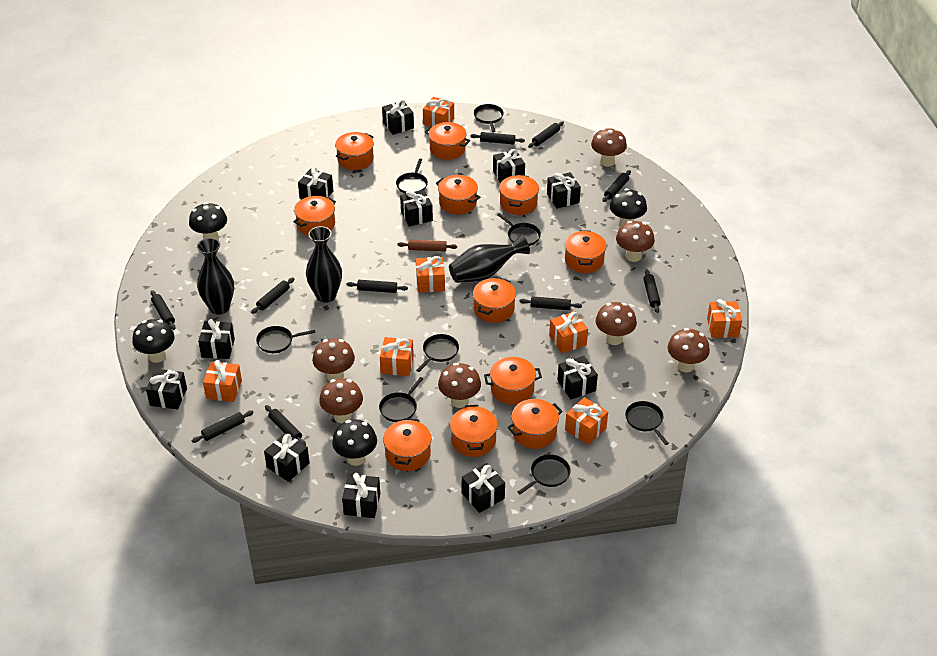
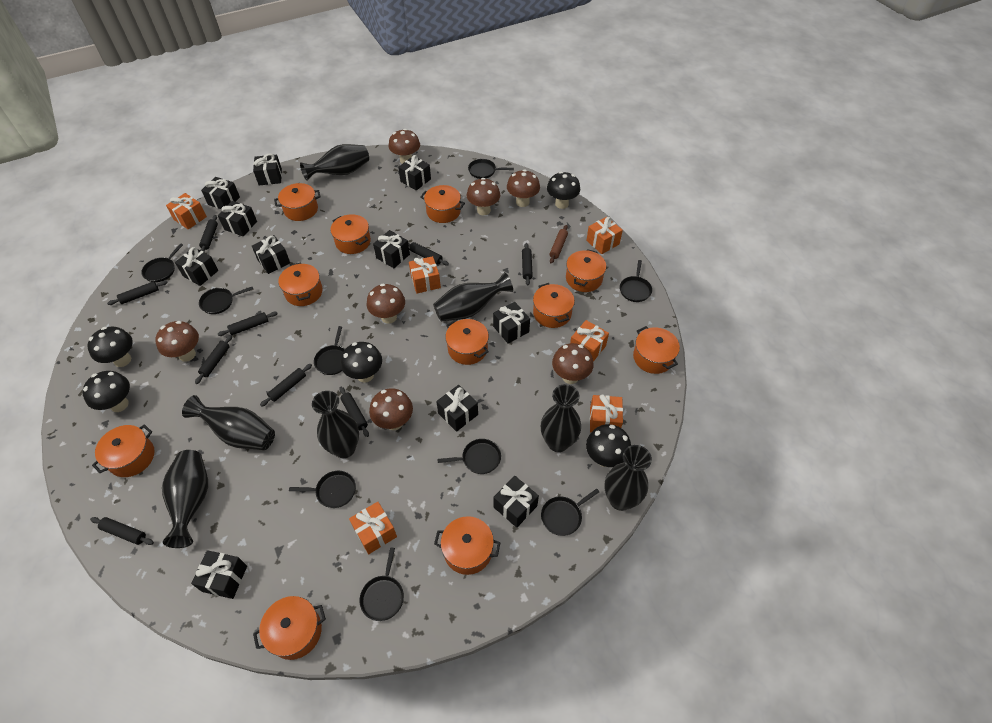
black mushroom: 4 -> 5
black pan: 8 -> 9
black rolling pin: 10 -> 9
black vase: 3 -> 7
orange gift: 7 -> 6

